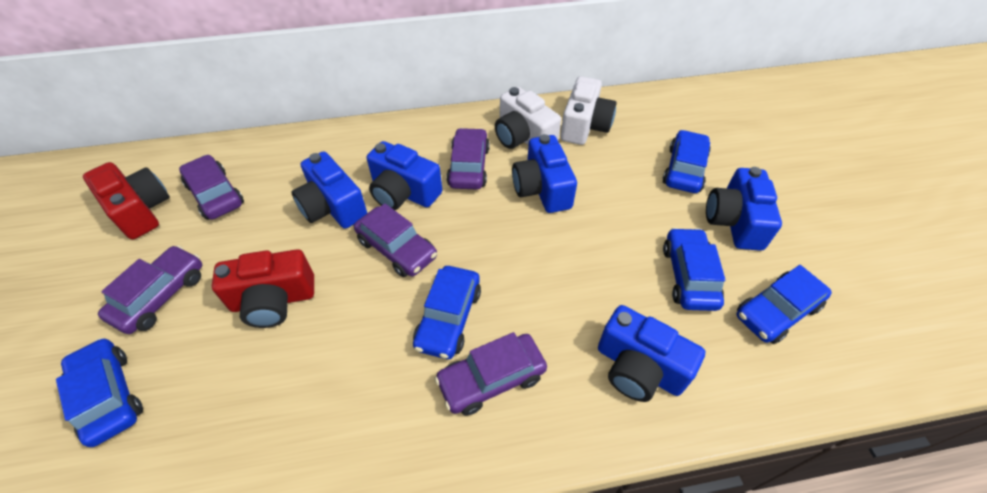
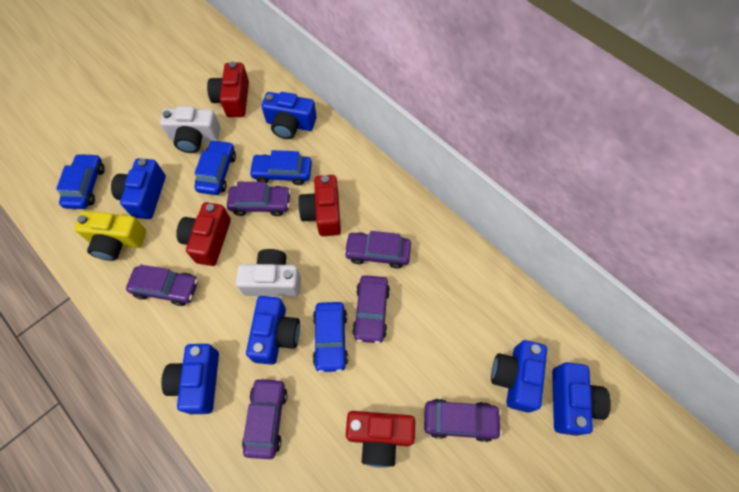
blue camera: 5 -> 6
blue car: 5 -> 4
purple car: 5 -> 6
red camera: 2 -> 4
yellow camera: 0 -> 1

